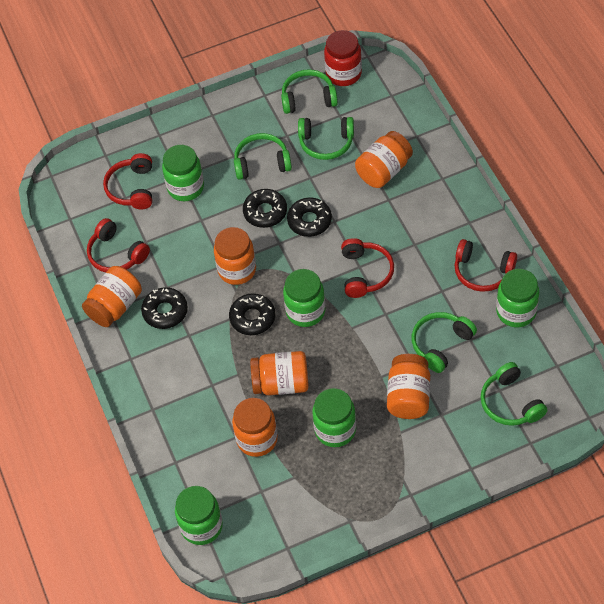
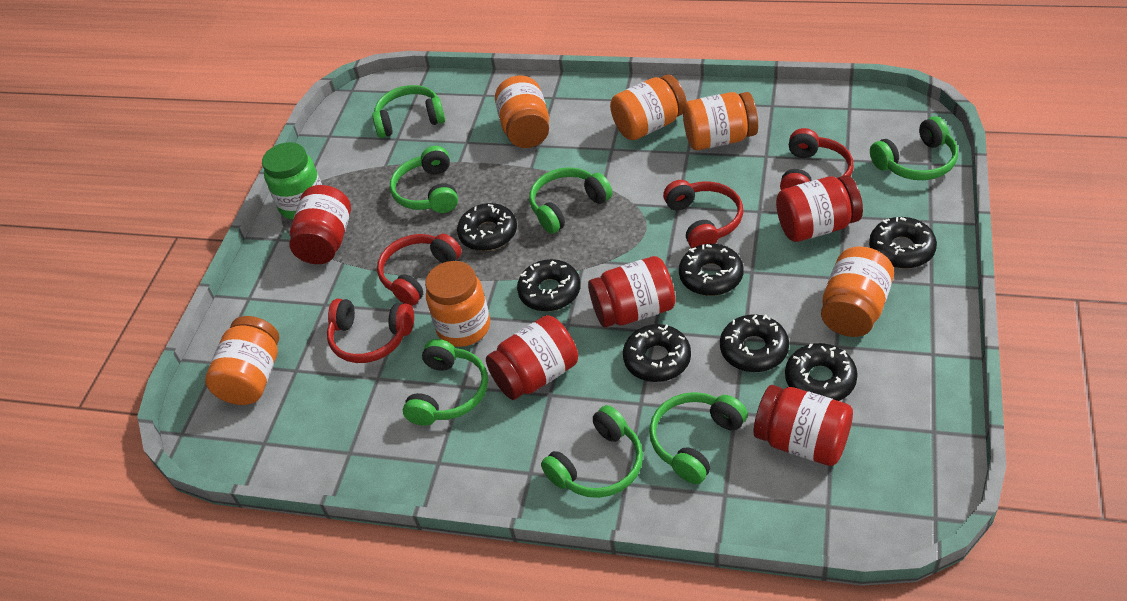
black donut: 4 -> 7
green headphones: 5 -> 7
green jar: 5 -> 1
red jar: 1 -> 5

